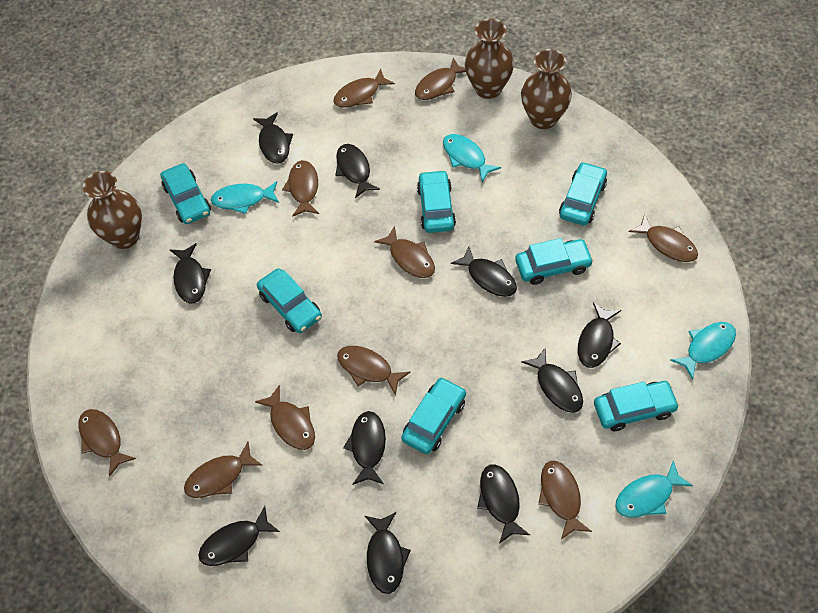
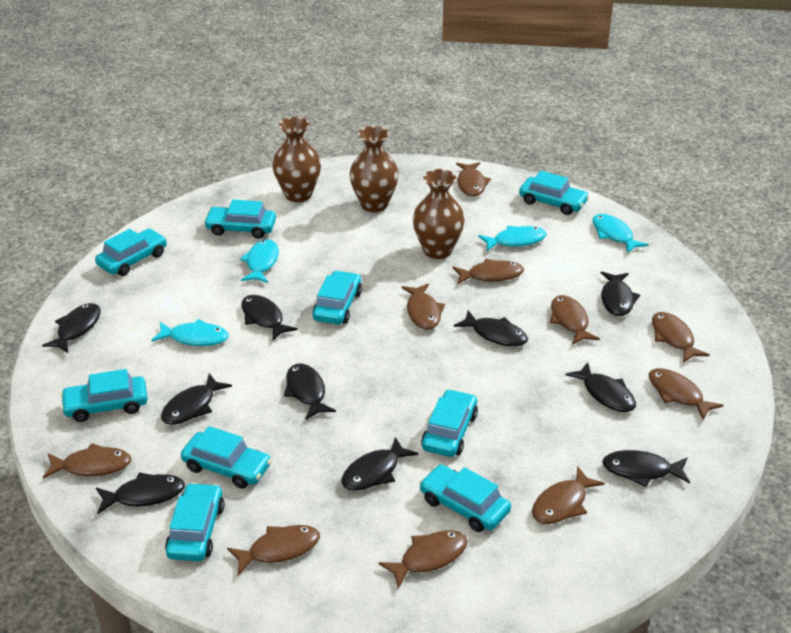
turquoise car: 7 -> 9

